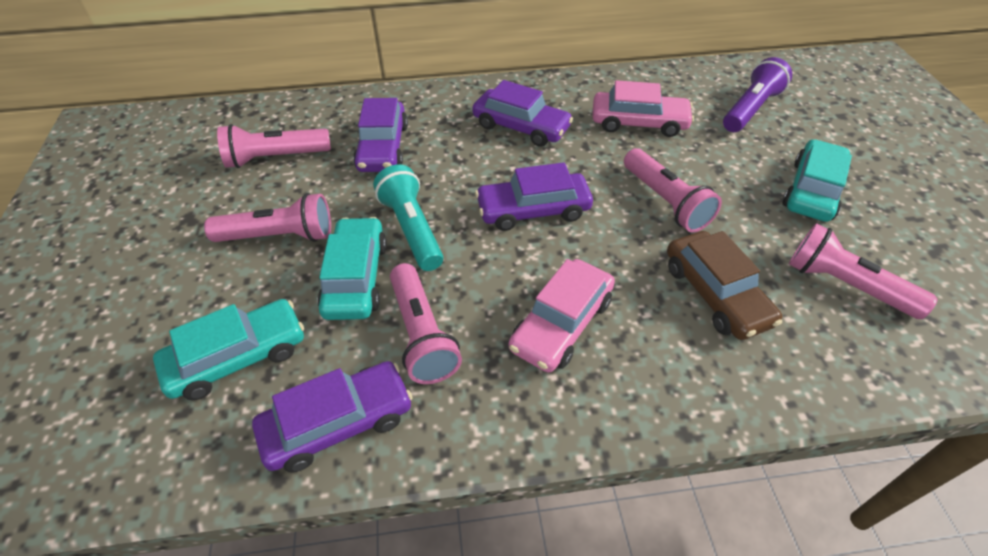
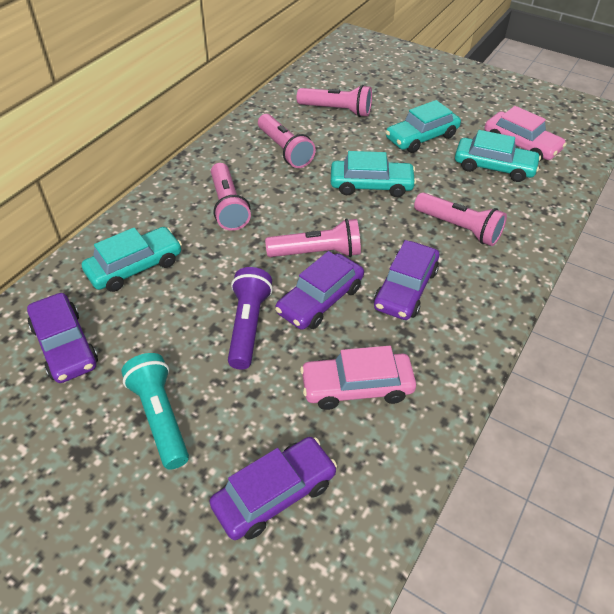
brown car: 1 -> 0
turquoise car: 3 -> 4

